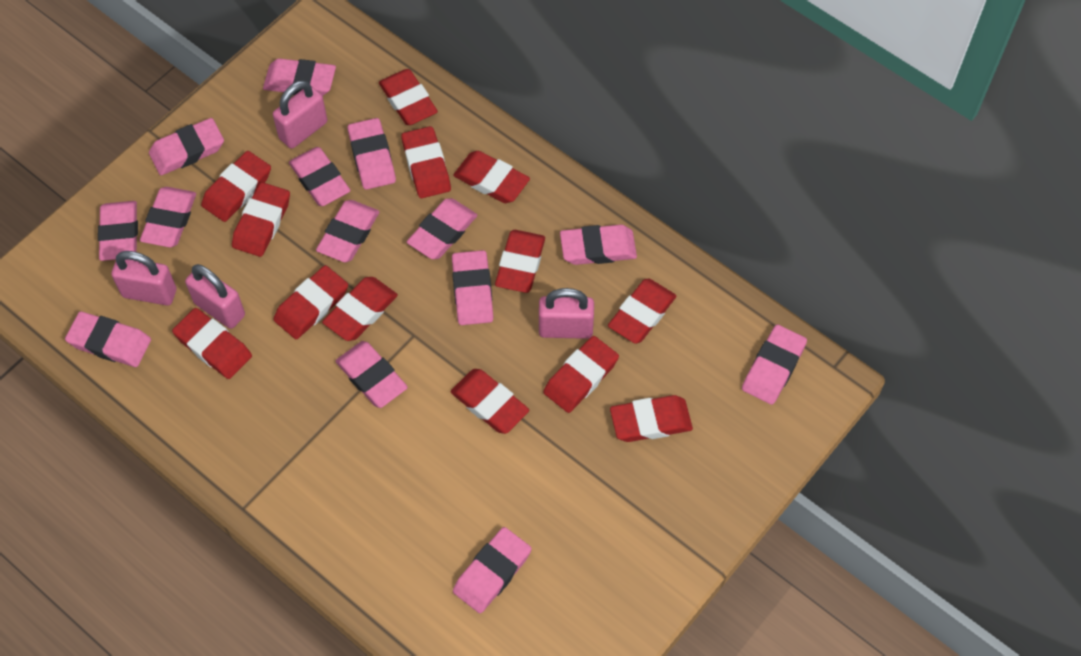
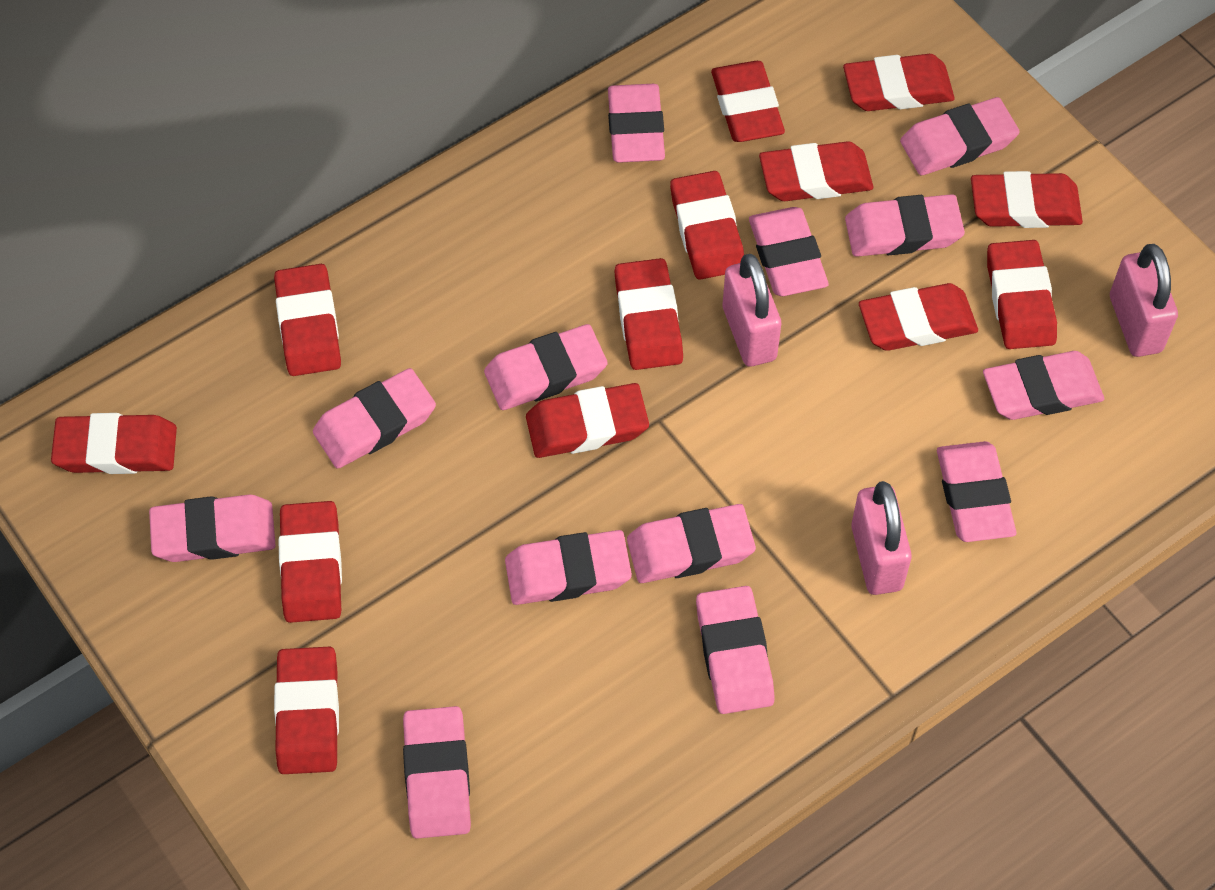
pink eraser: 14 -> 13
pink padlock: 4 -> 3

